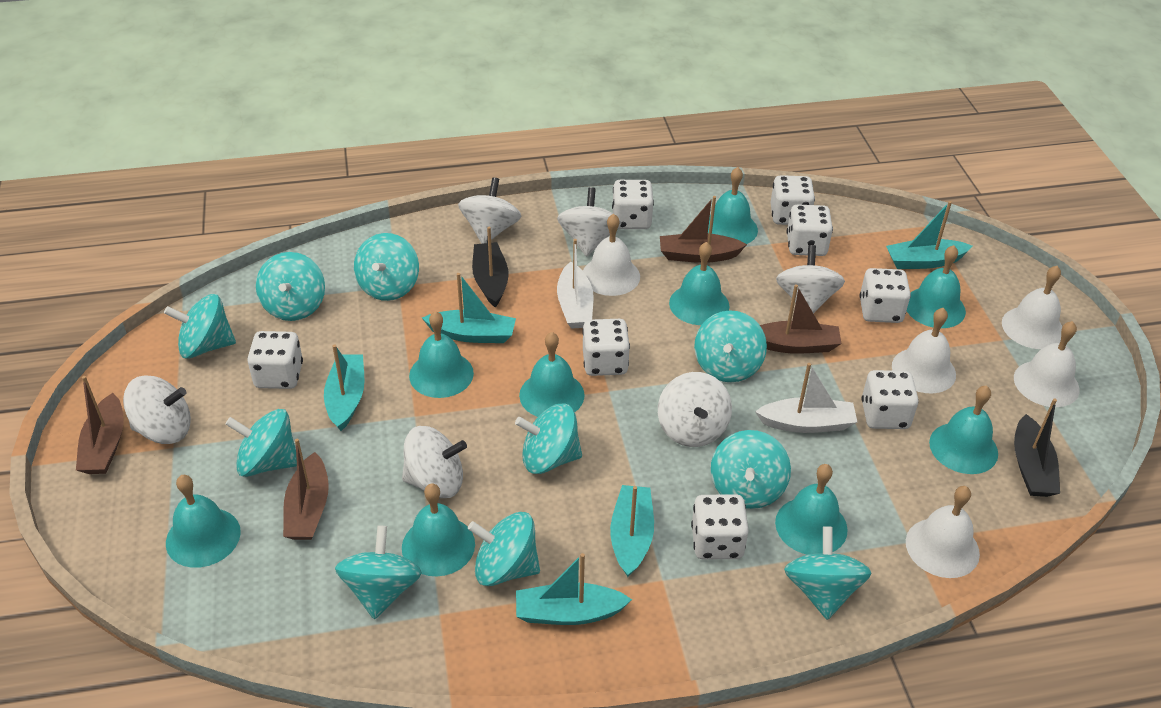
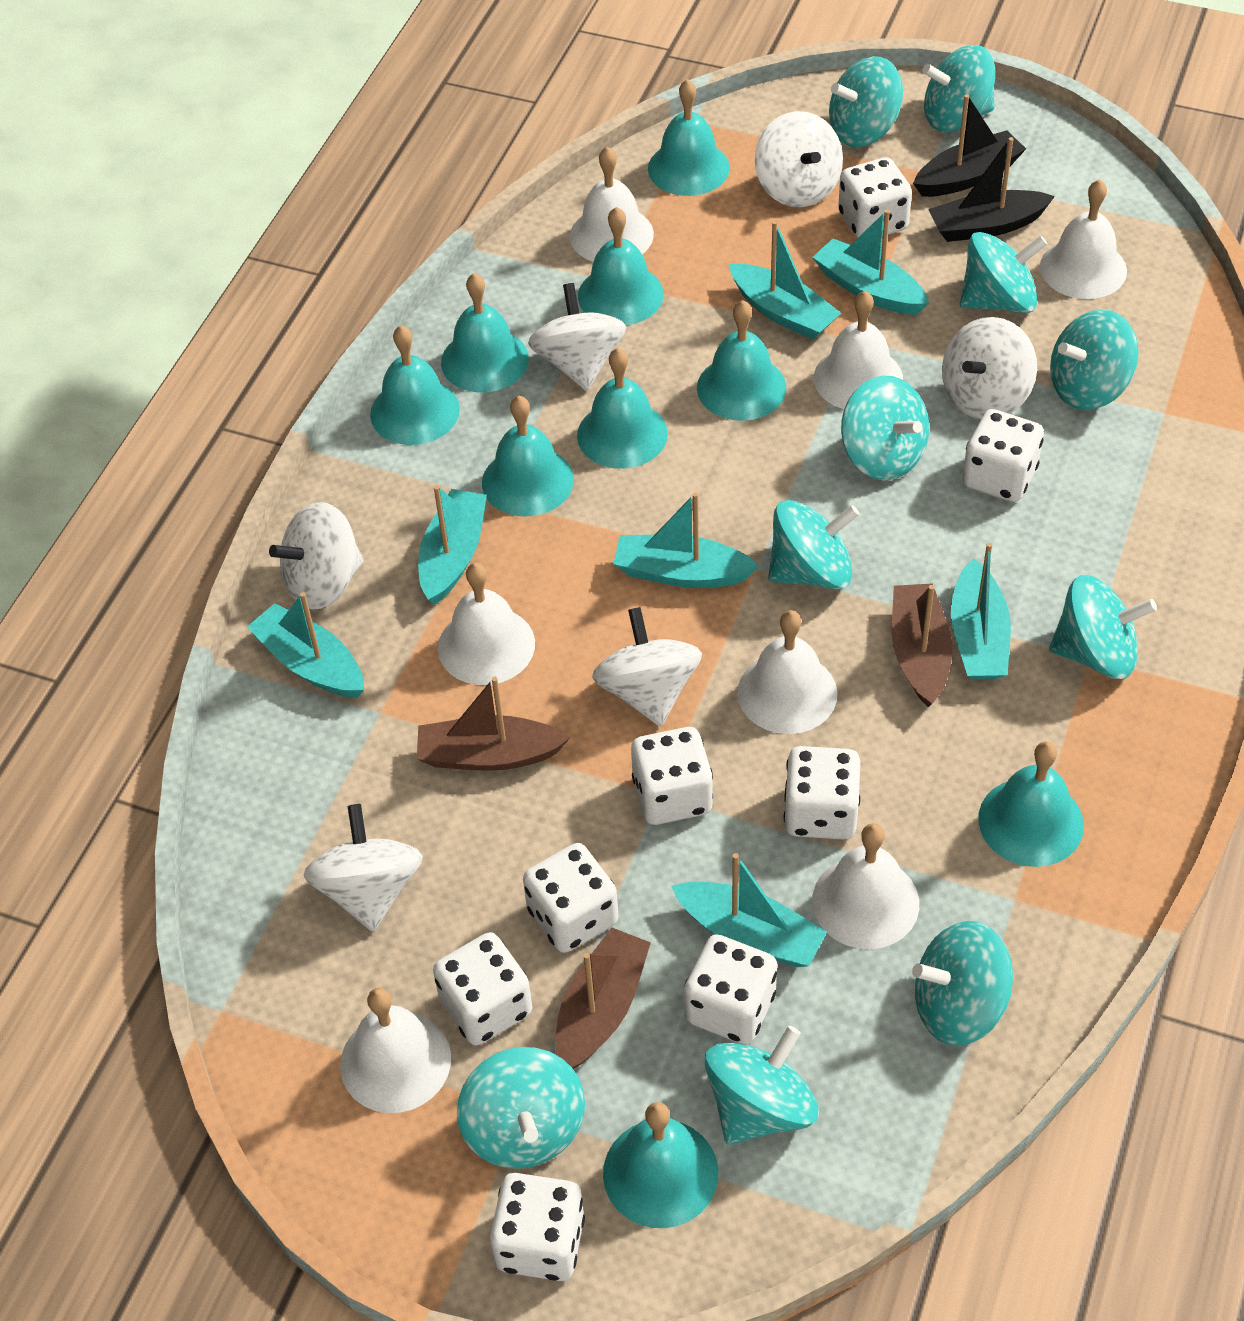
brown boat: 4 -> 3
turquoise boat: 5 -> 7
white bell: 5 -> 7
white boat: 2 -> 0

